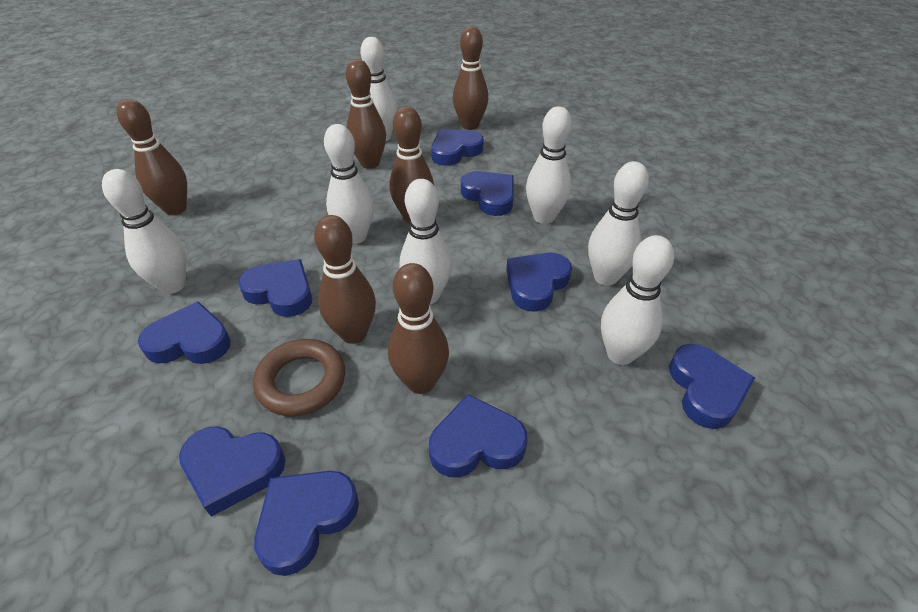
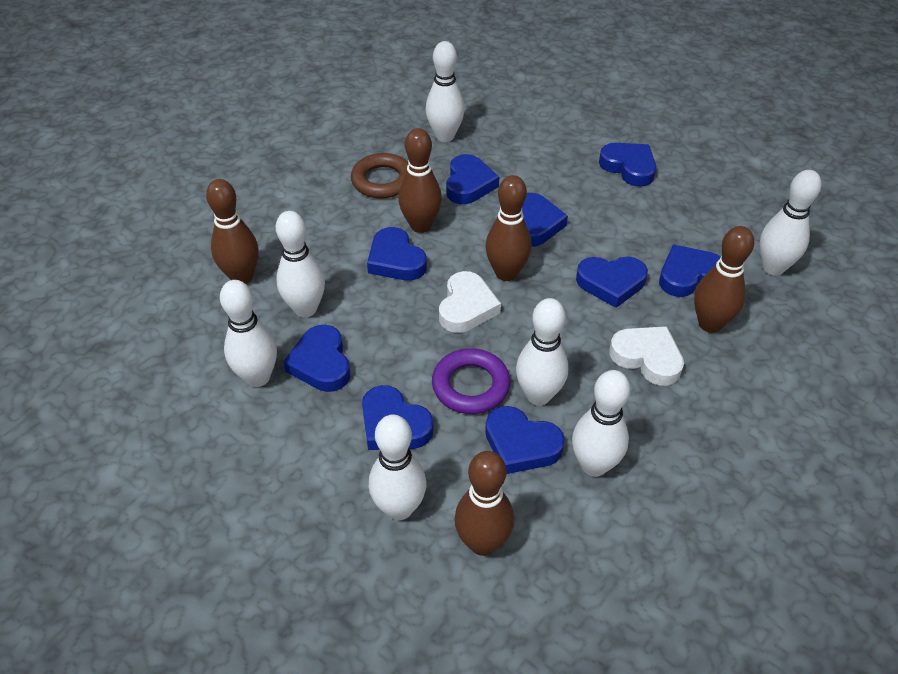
brown bowling pin: 6 -> 5
purple ring: 0 -> 1
white heart: 0 -> 2

